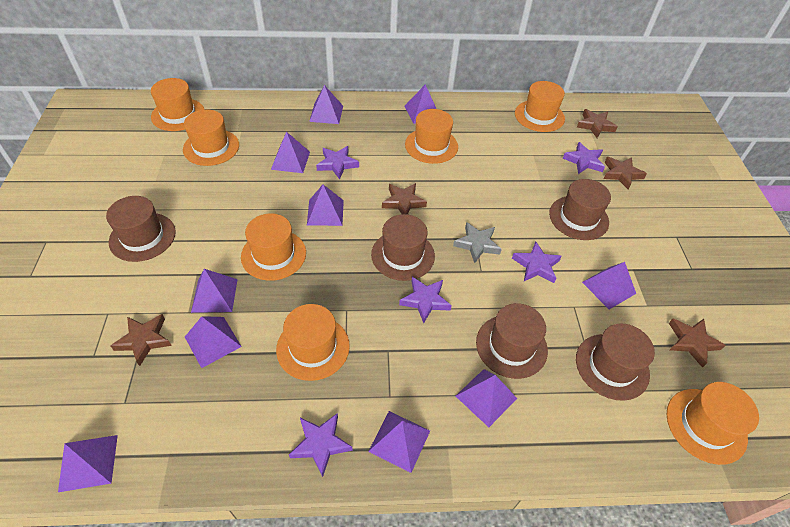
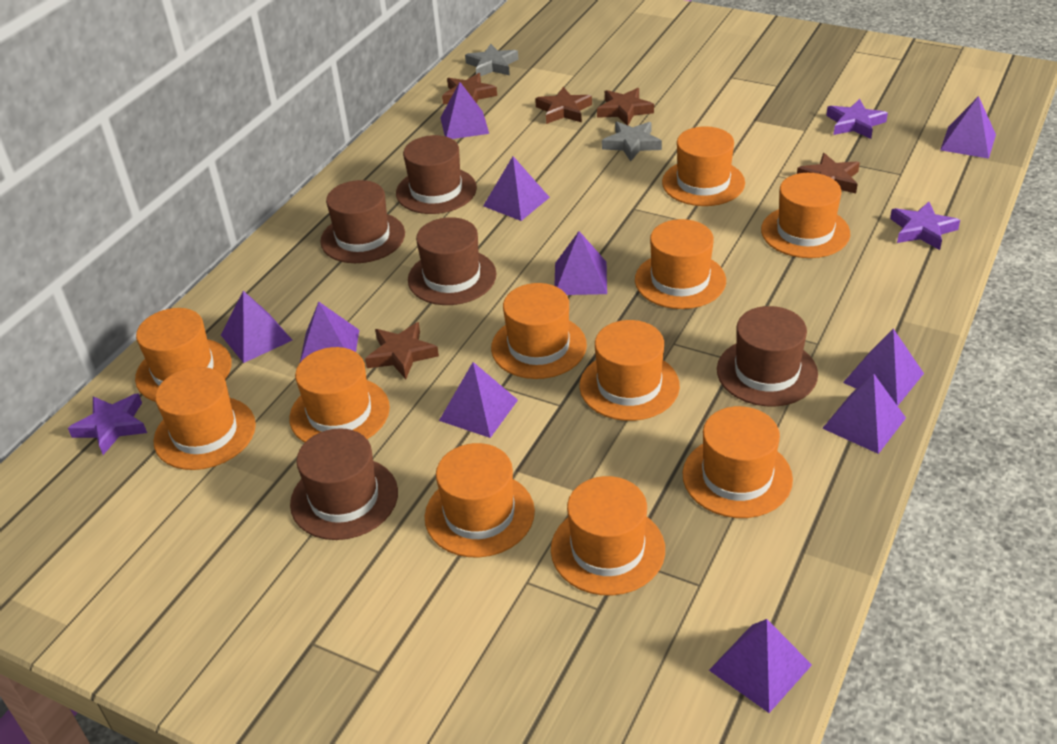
grey star: 1 -> 2
orange hat: 7 -> 11
purple star: 5 -> 3

